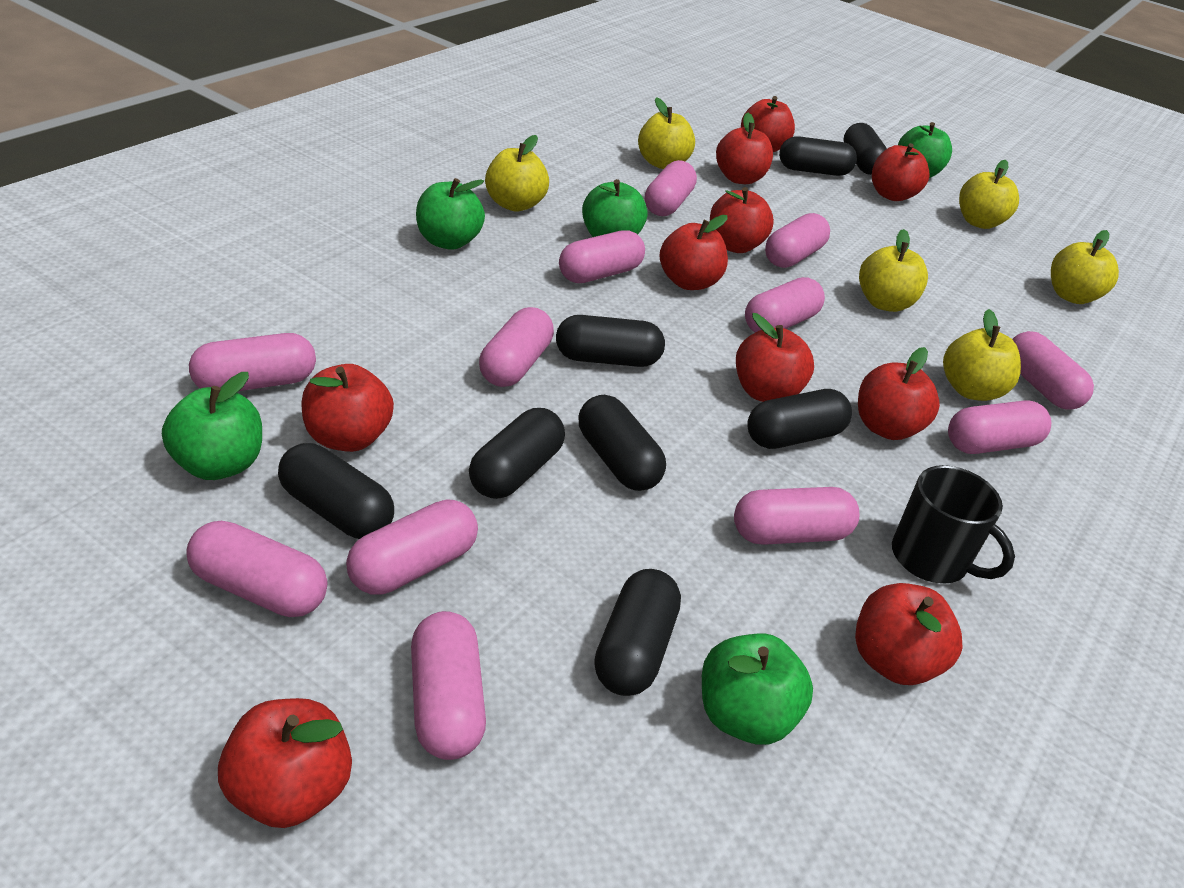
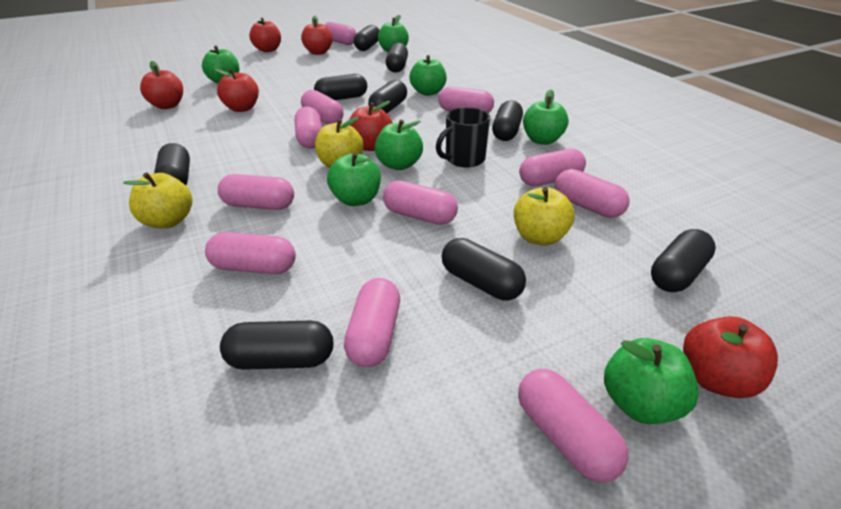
black capsule: 8 -> 9
green apple: 5 -> 7
pink capsule: 12 -> 11
red apple: 10 -> 6
yellow apple: 6 -> 3

